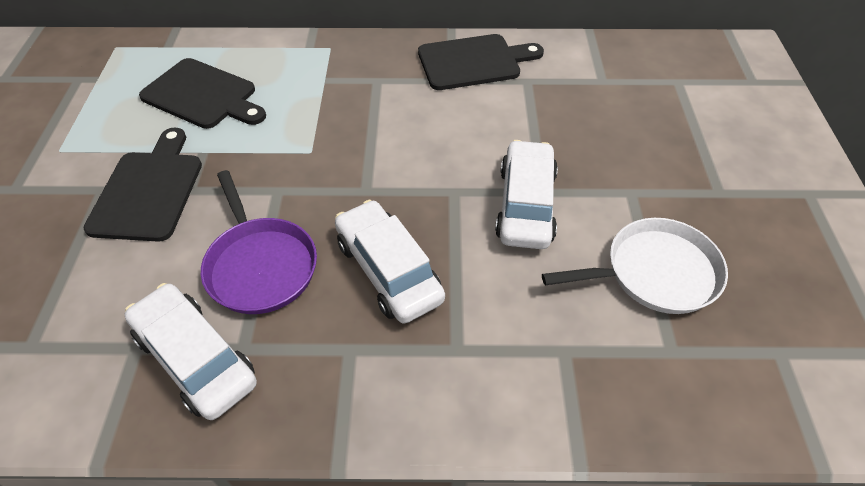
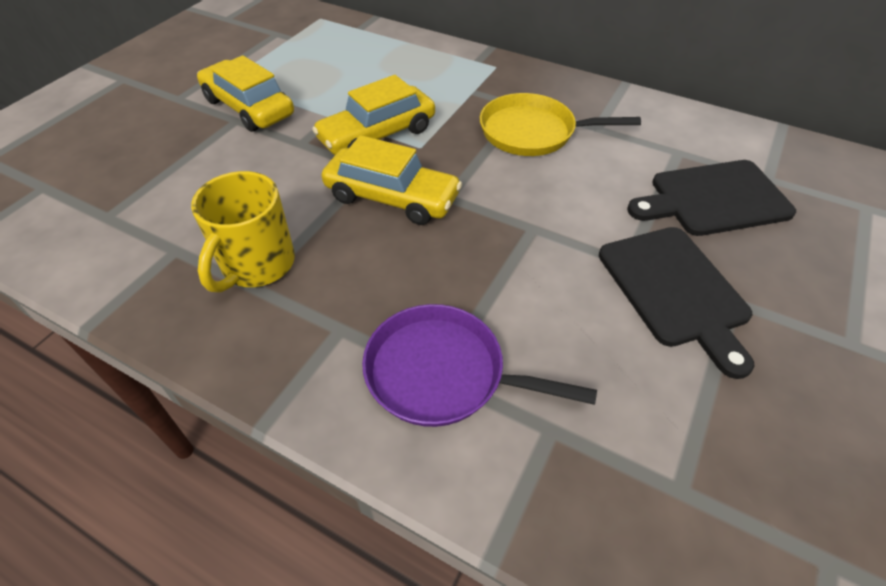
black cutting board: 3 -> 2
white car: 3 -> 0
white pan: 1 -> 0
yellow car: 0 -> 3
yellow mug: 0 -> 1
yellow pan: 0 -> 1

